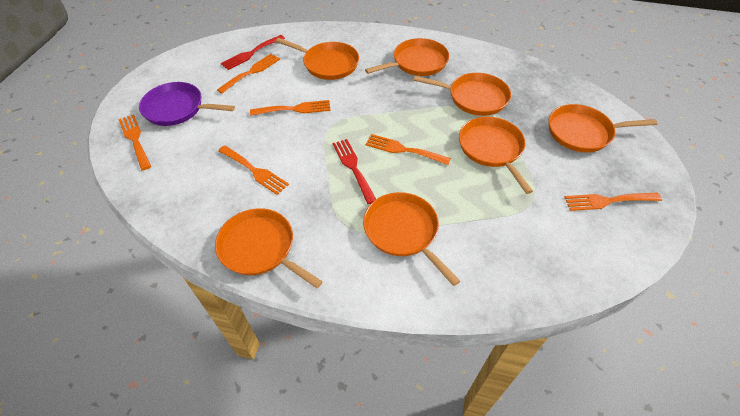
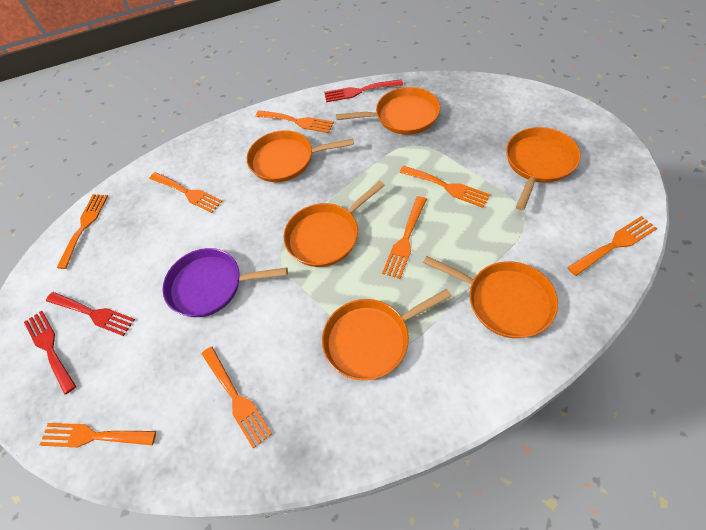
orange fork: 6 -> 8
orange pan: 7 -> 6
red fork: 2 -> 3

